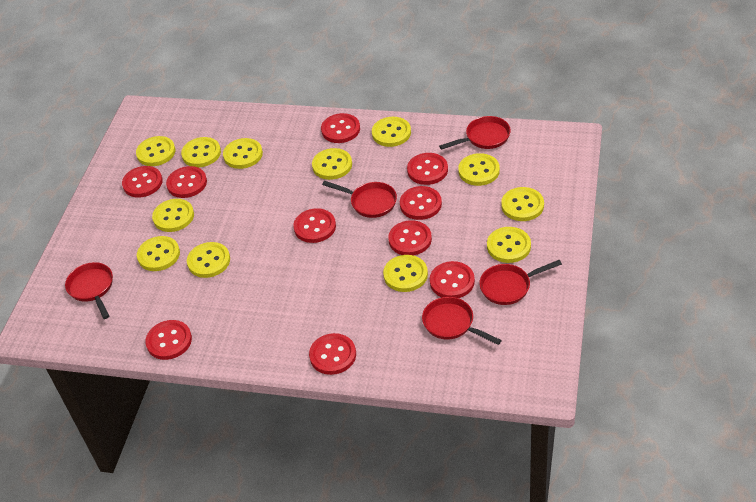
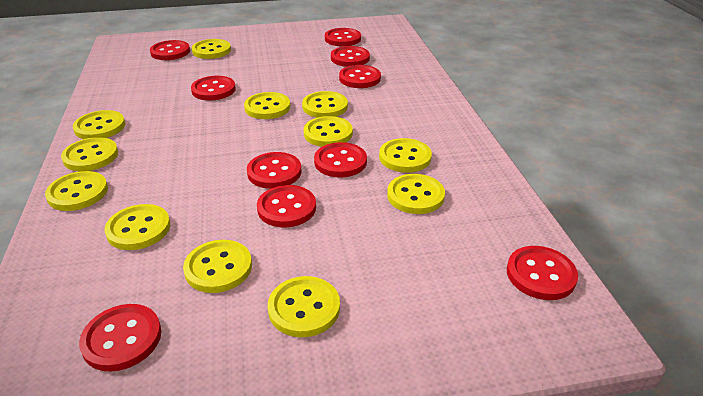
red pan: 5 -> 0

